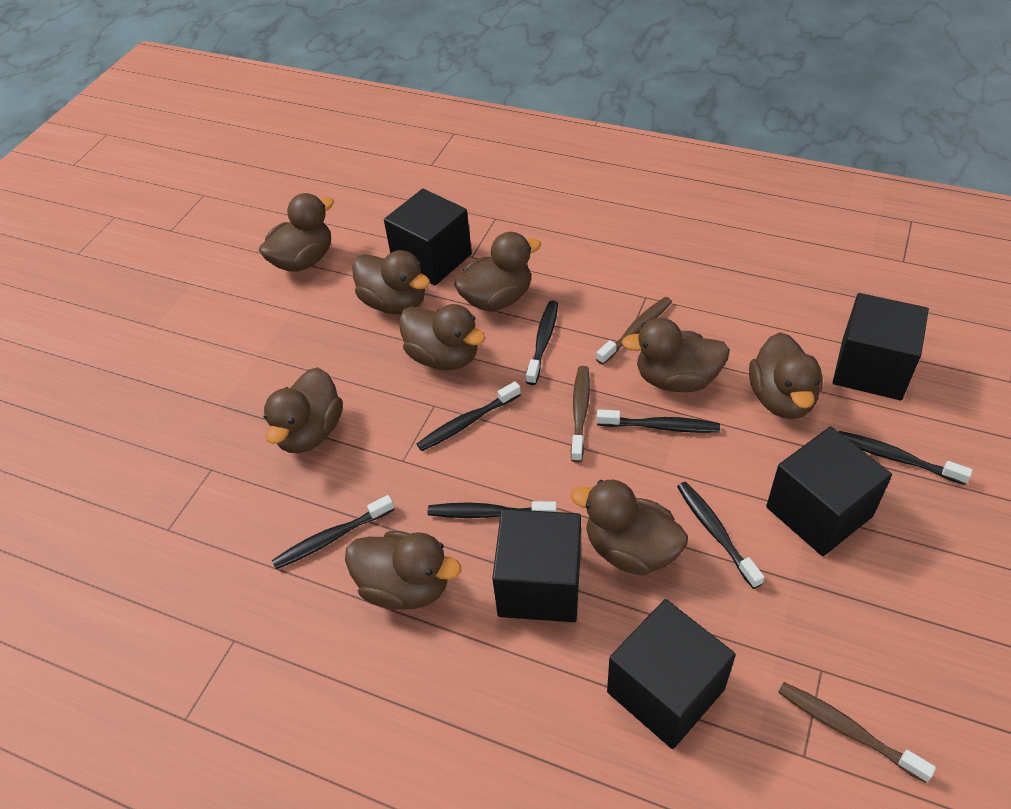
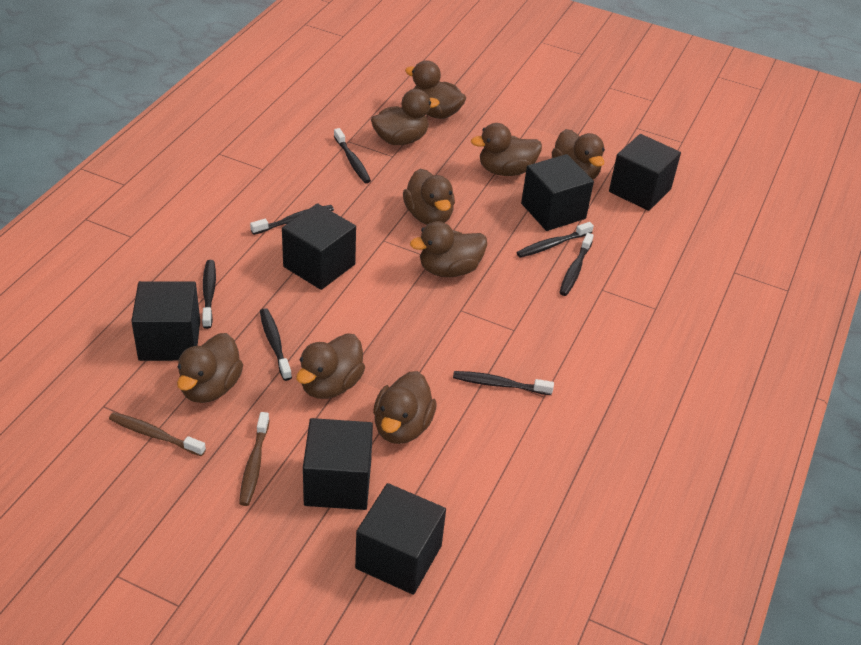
black cube: 5 -> 6
brown toothbrush: 3 -> 2

